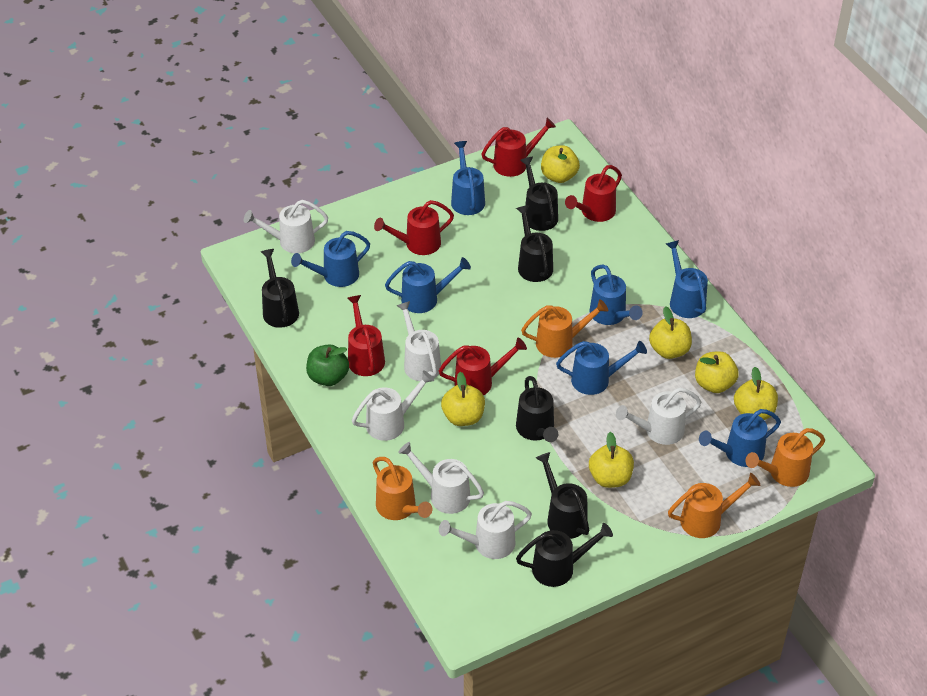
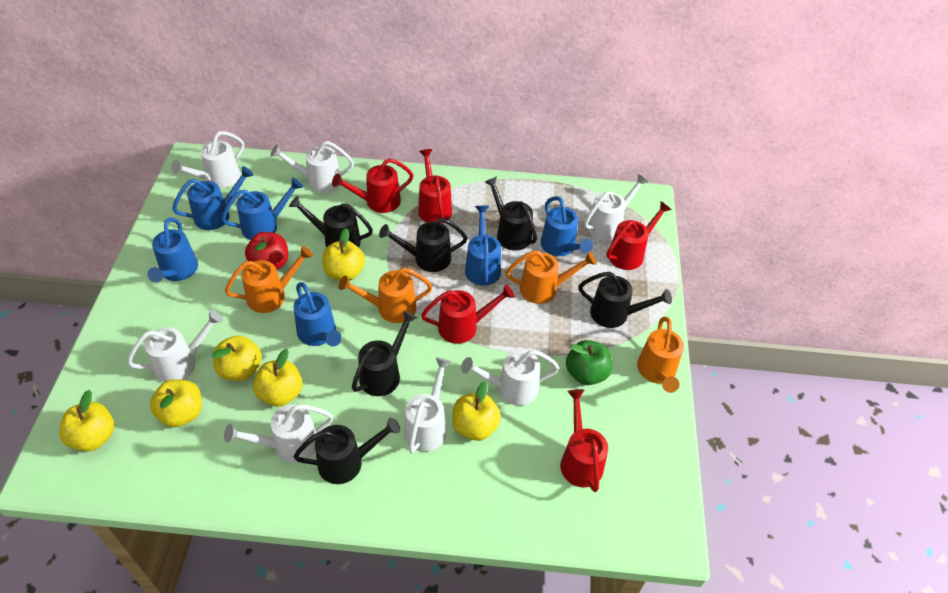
blue watering can: 7 -> 6
red apple: 0 -> 1
white watering can: 6 -> 7

